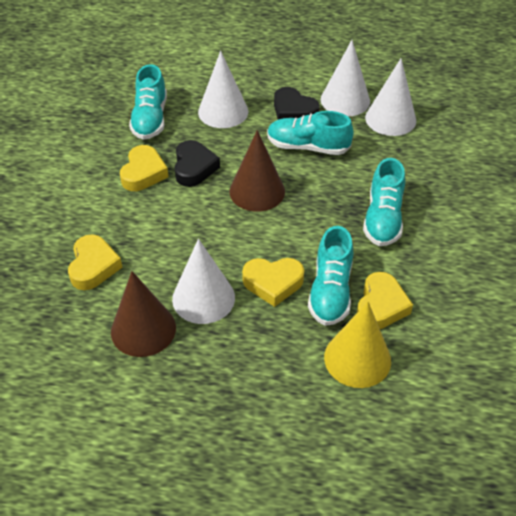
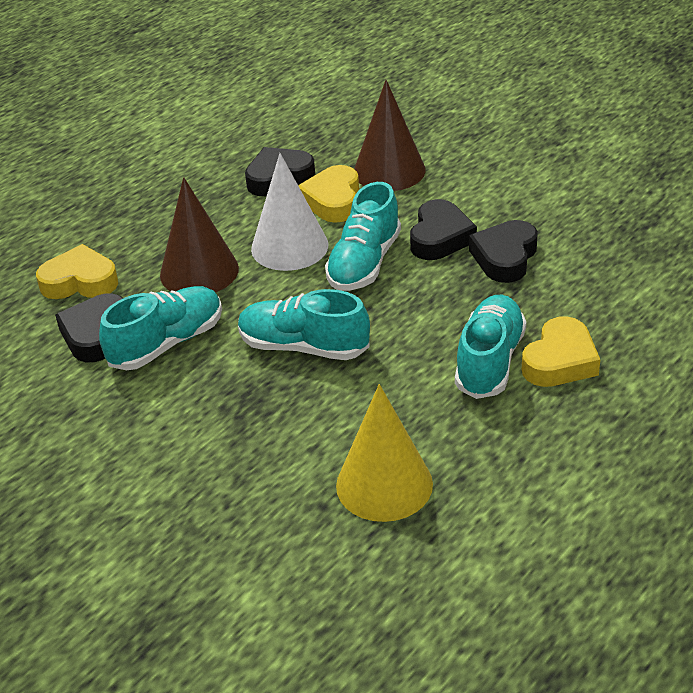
black heart: 2 -> 4
white cone: 4 -> 1
yellow heart: 4 -> 3

